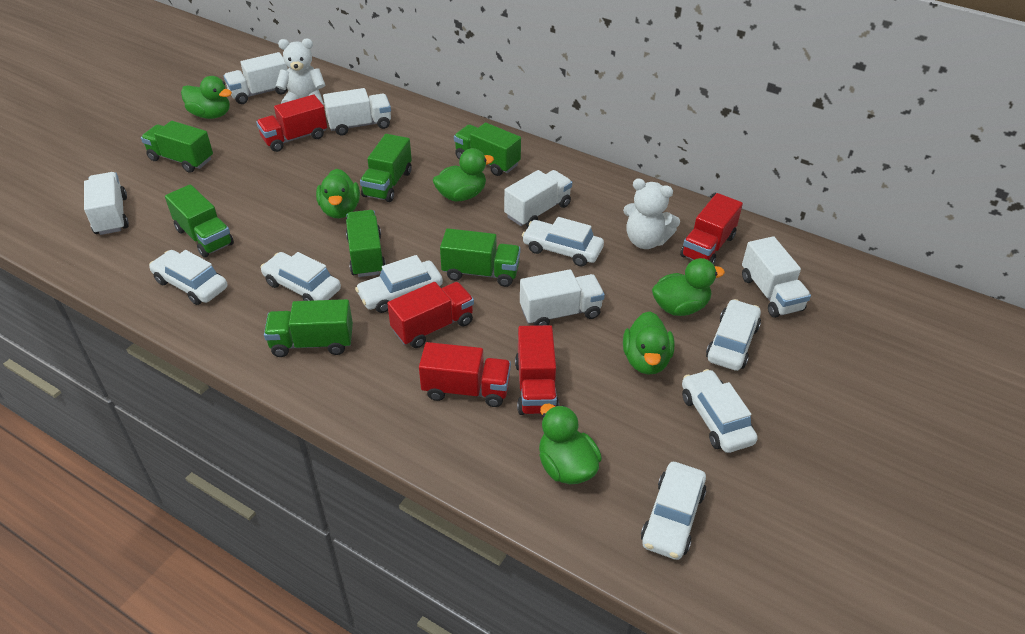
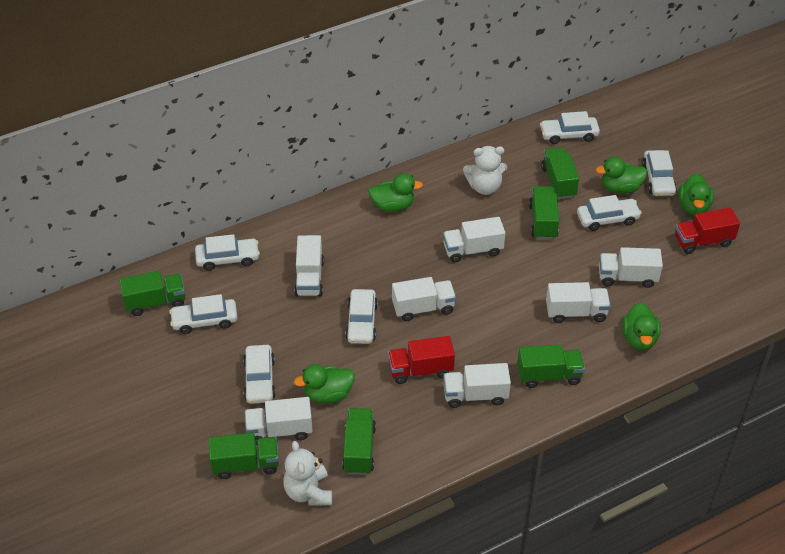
green duck: 6 -> 5
green truck: 7 -> 6
red truck: 5 -> 2
white truck: 6 -> 7

